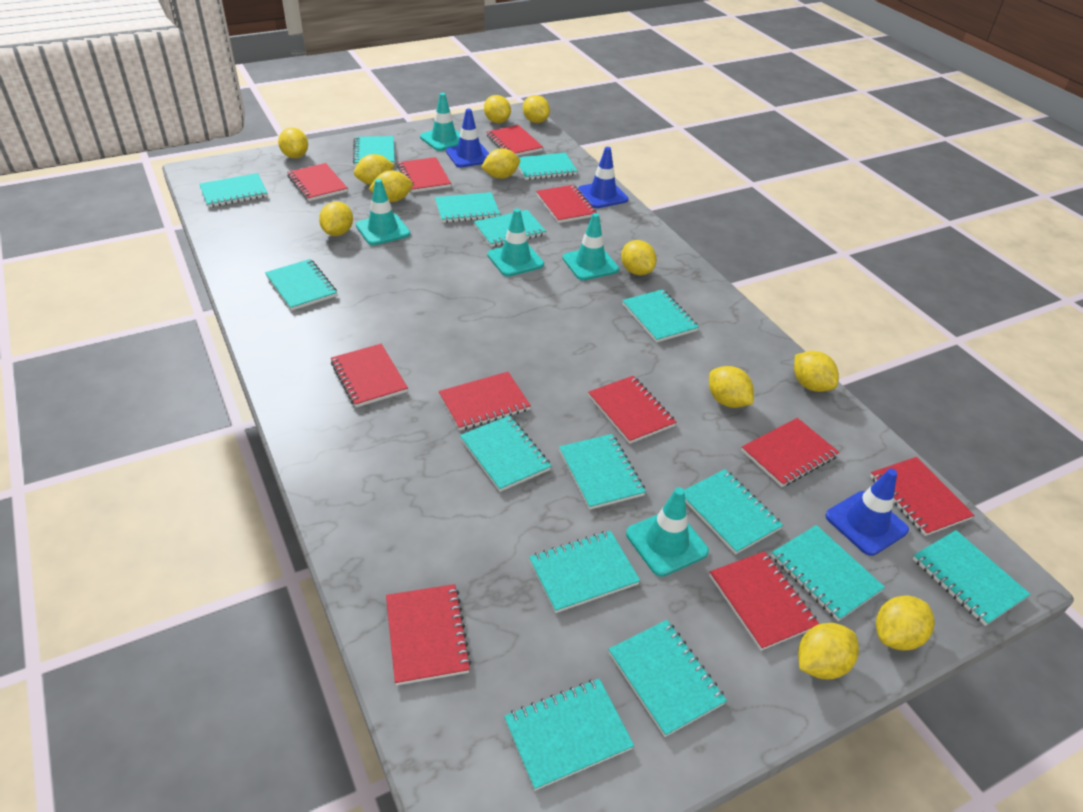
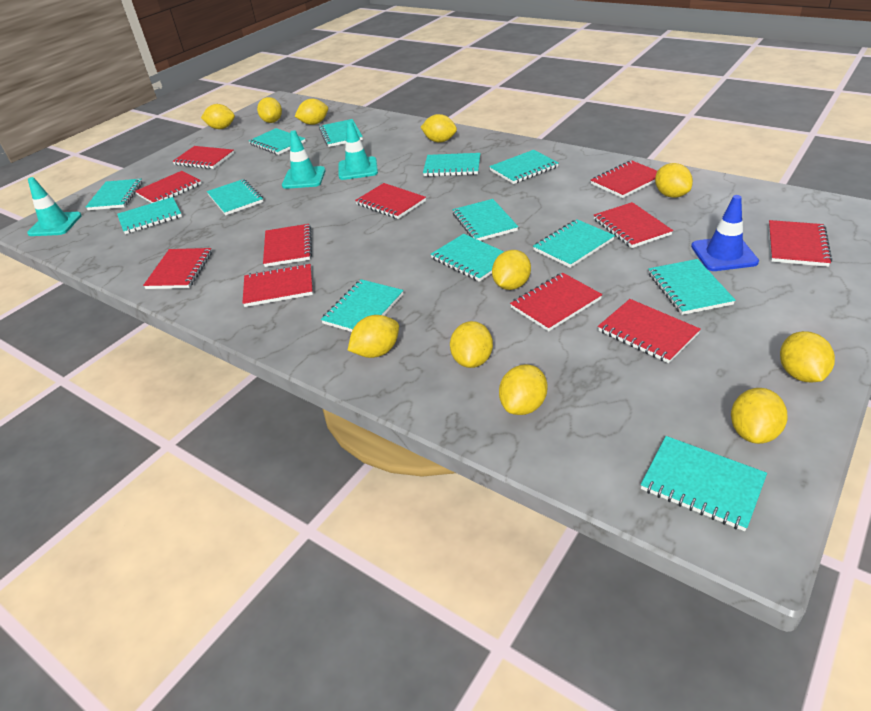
blue traffic cone: 3 -> 1
turquoise notebook: 15 -> 13
turquoise traffic cone: 5 -> 3
yellow lemon: 12 -> 11

